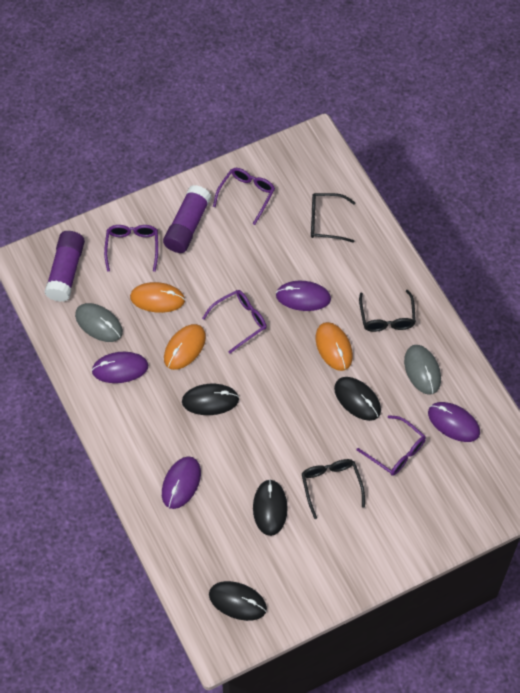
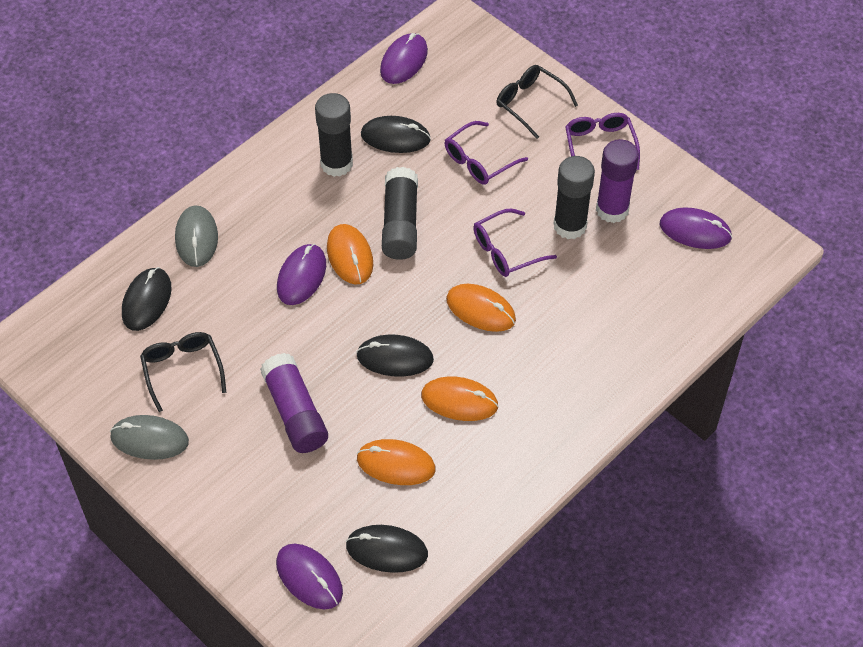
black glasses: 3 -> 2
black glue stick: 0 -> 3
orange mouse: 3 -> 4
purple glasses: 4 -> 3

